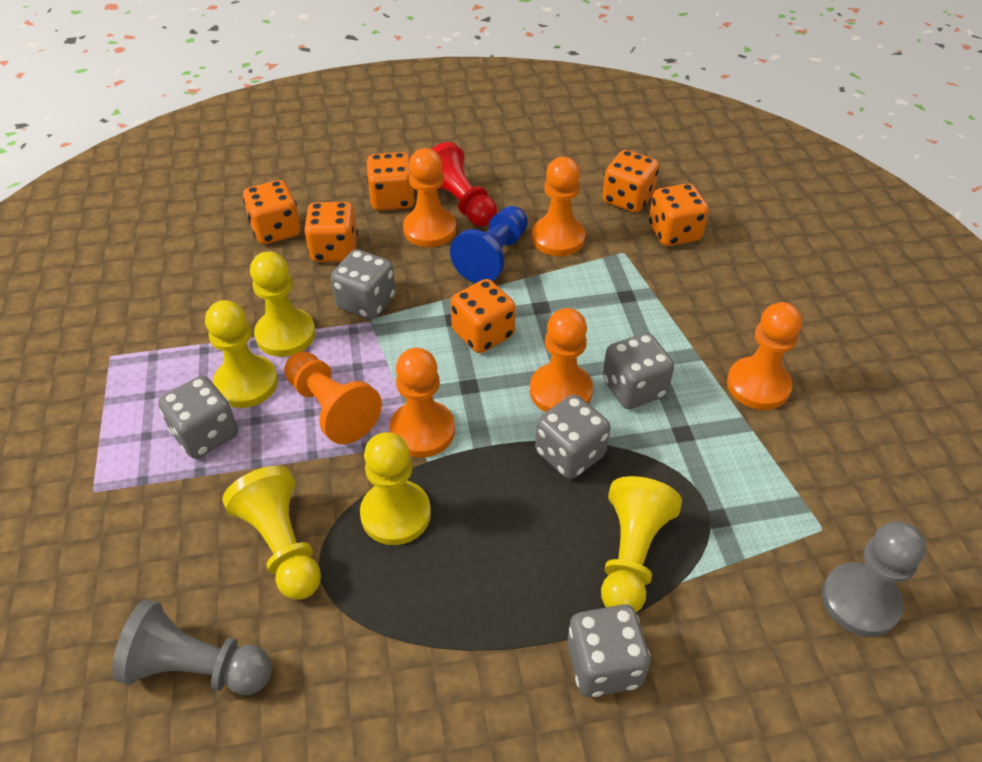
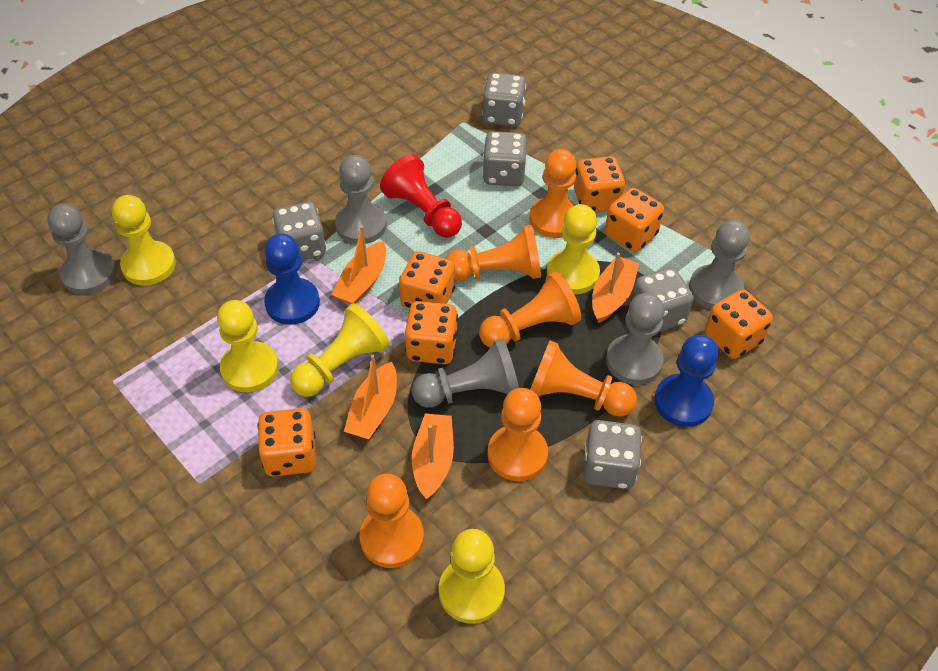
blue pawn: 1 -> 2
grey pawn: 2 -> 5
orange boat: 0 -> 4

